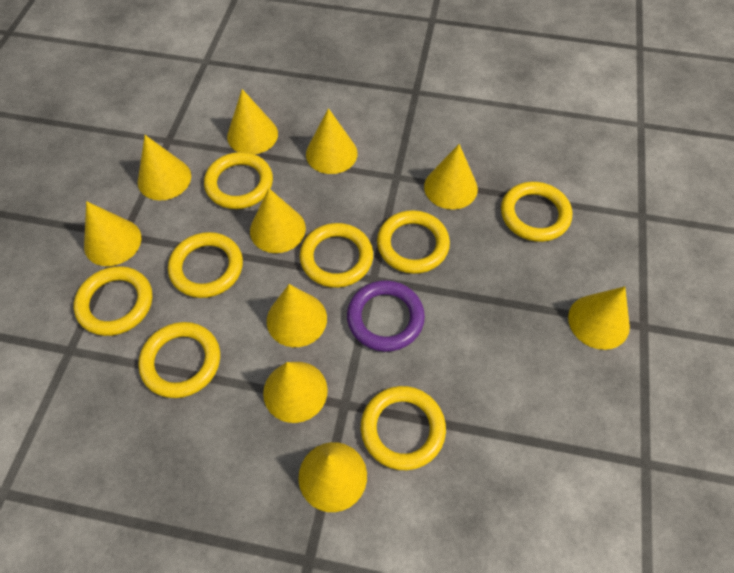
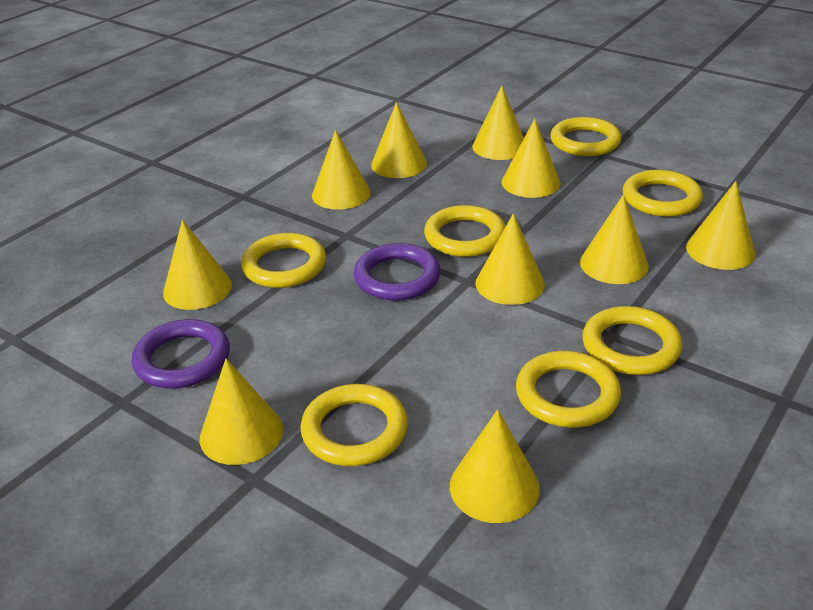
purple ring: 1 -> 2
yellow ring: 8 -> 7

